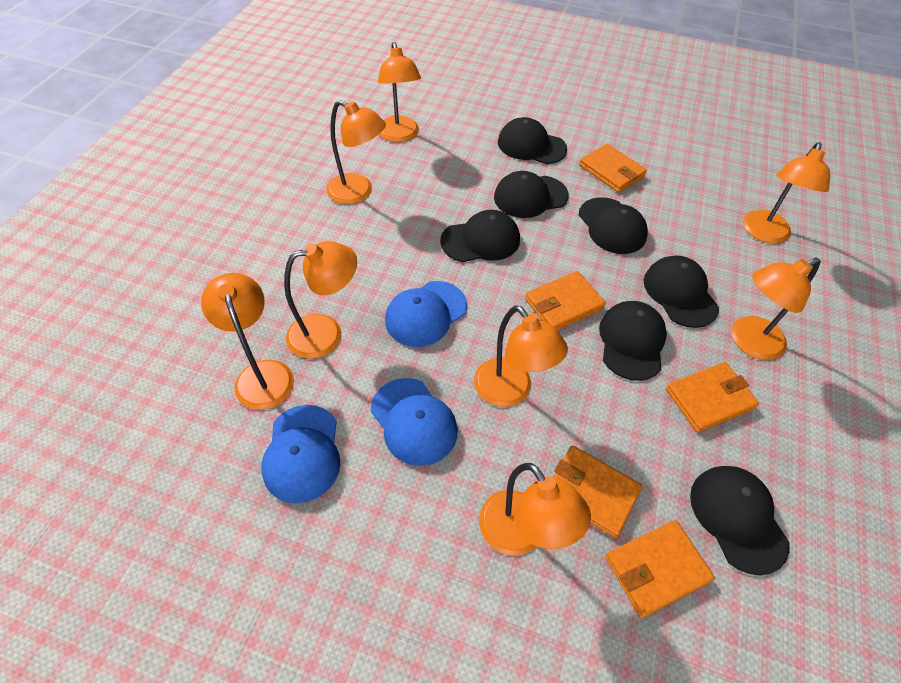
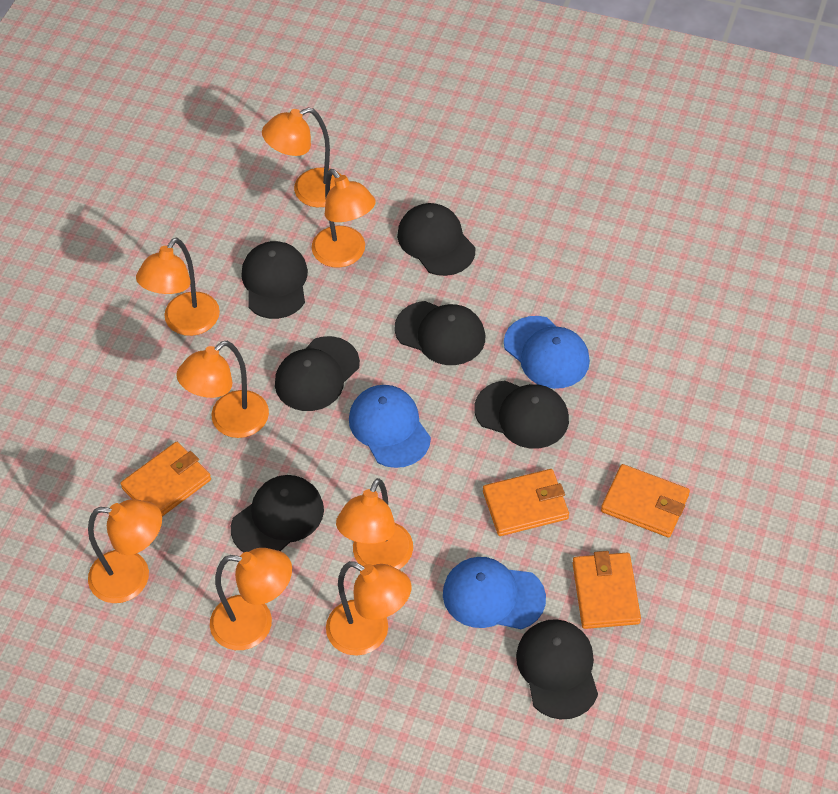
orange wallet: 5 -> 4

